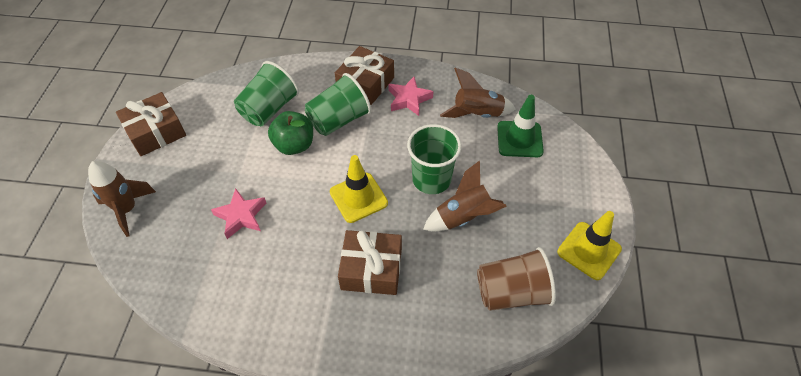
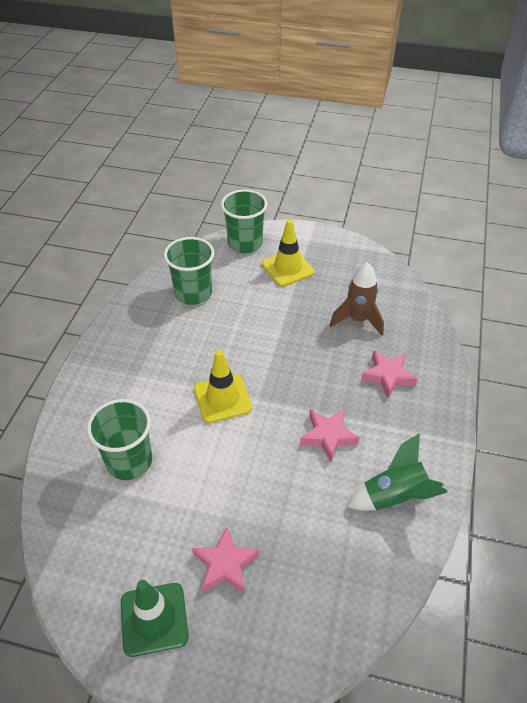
brown cup: 1 -> 0
brown gift: 3 -> 0
brown rocket: 3 -> 1
green apple: 1 -> 0
green rocket: 0 -> 1
pink star: 2 -> 3

